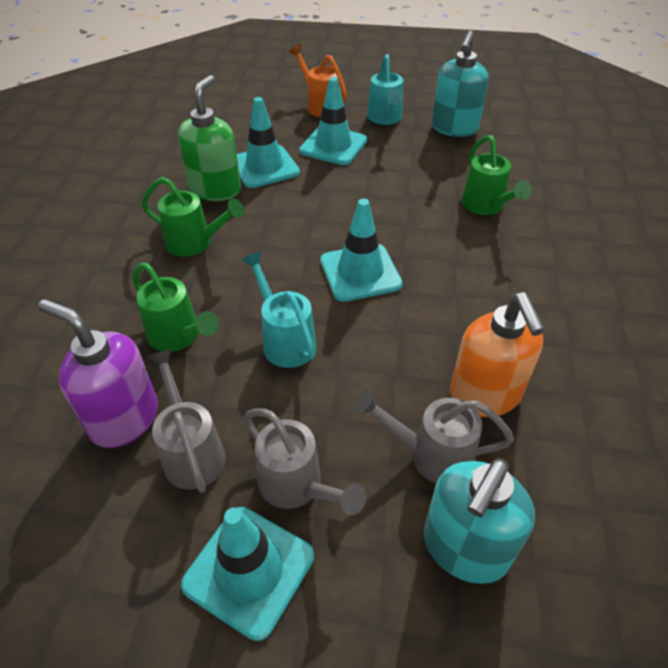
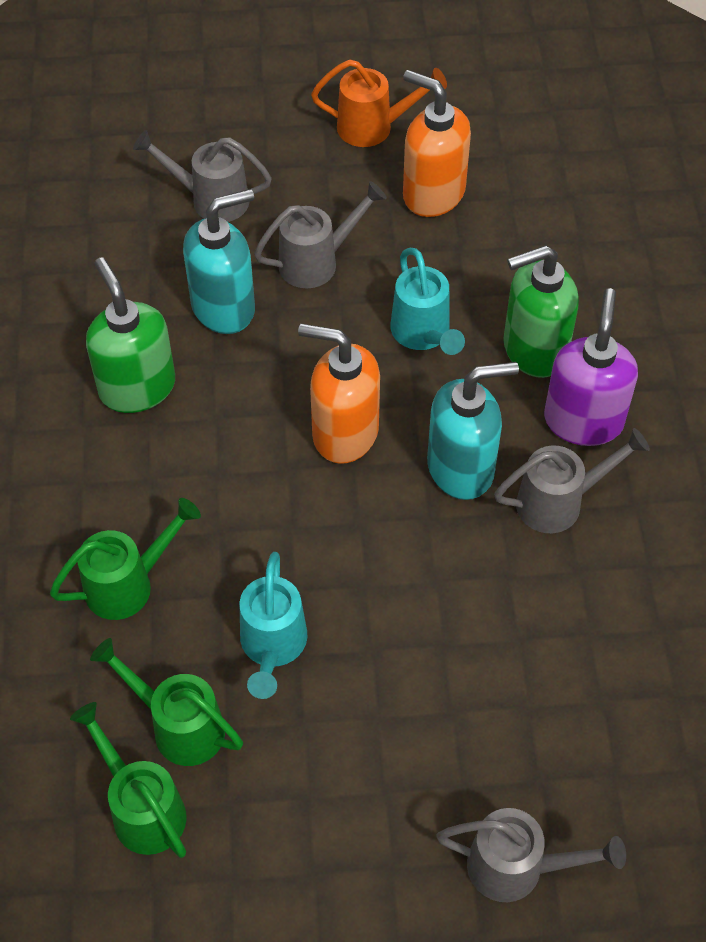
green soap dispenser: 1 -> 2
grey watering can: 3 -> 4
orange soap dispenser: 1 -> 2
turquoise traffic cone: 4 -> 0

